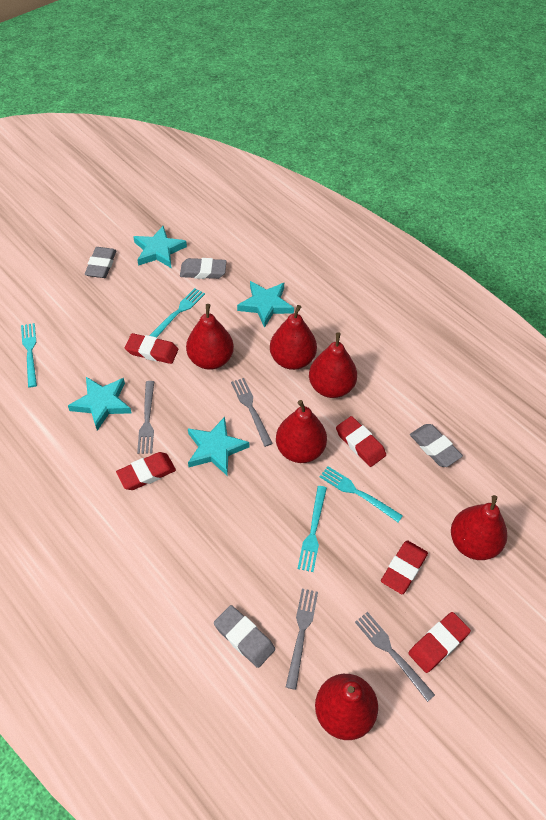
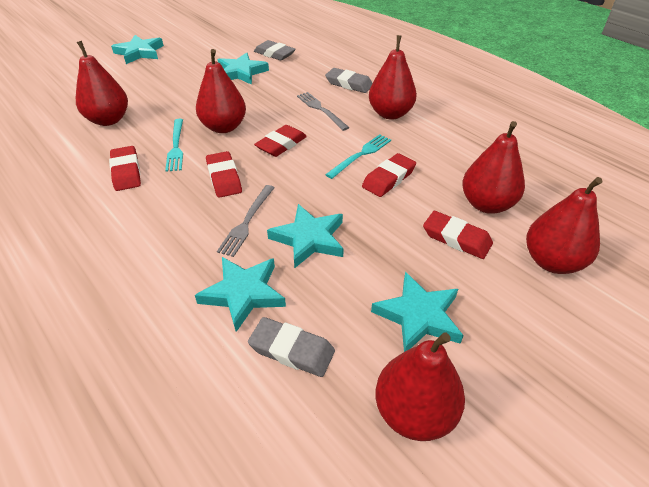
grey eraser: 4 -> 3
grey fork: 4 -> 2
turquoise fork: 4 -> 2
turquoise star: 4 -> 5

